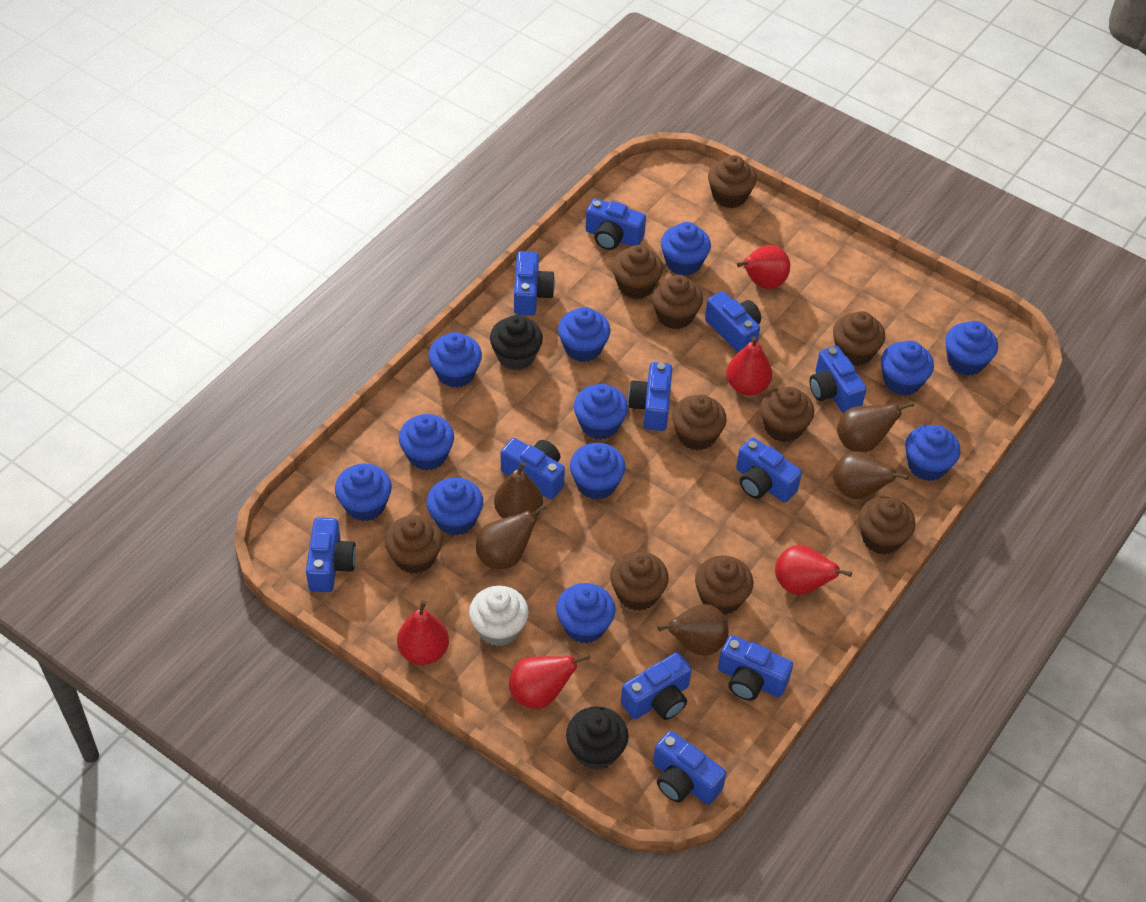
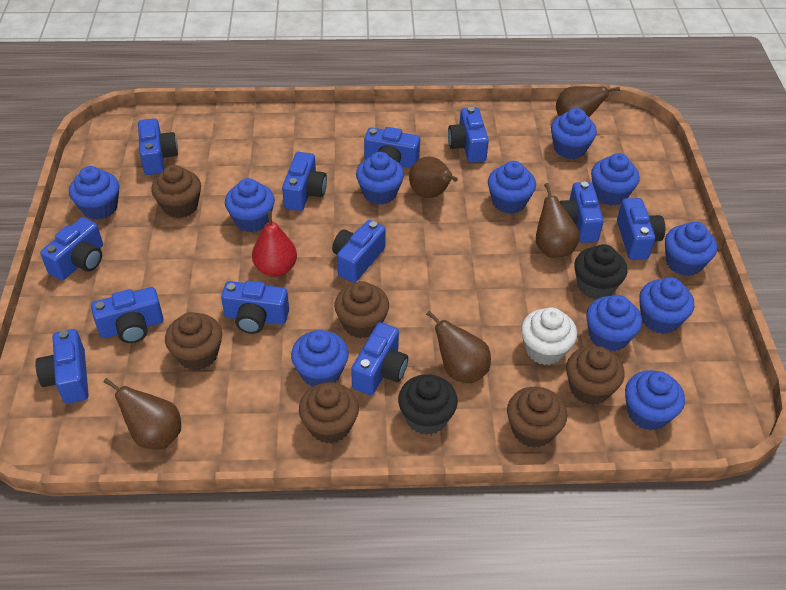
blue camera: 11 -> 12
blue cupcake: 12 -> 11
brown cupcake: 10 -> 6
red pear: 5 -> 1

